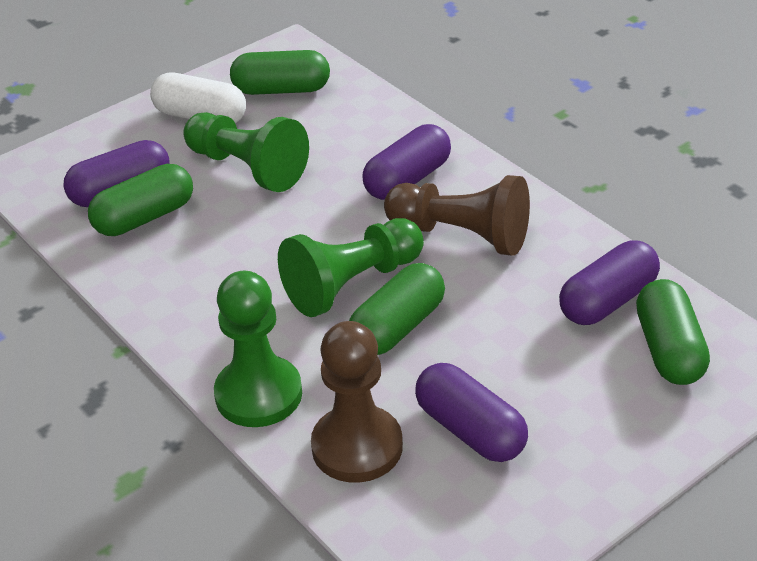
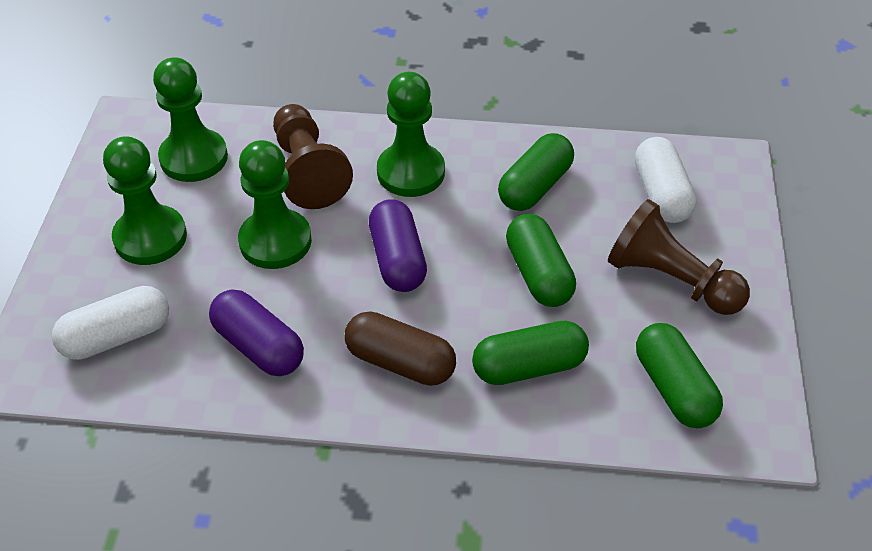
brown capsule: 0 -> 1
green pawn: 3 -> 4
purple capsule: 4 -> 2
white capsule: 1 -> 2

